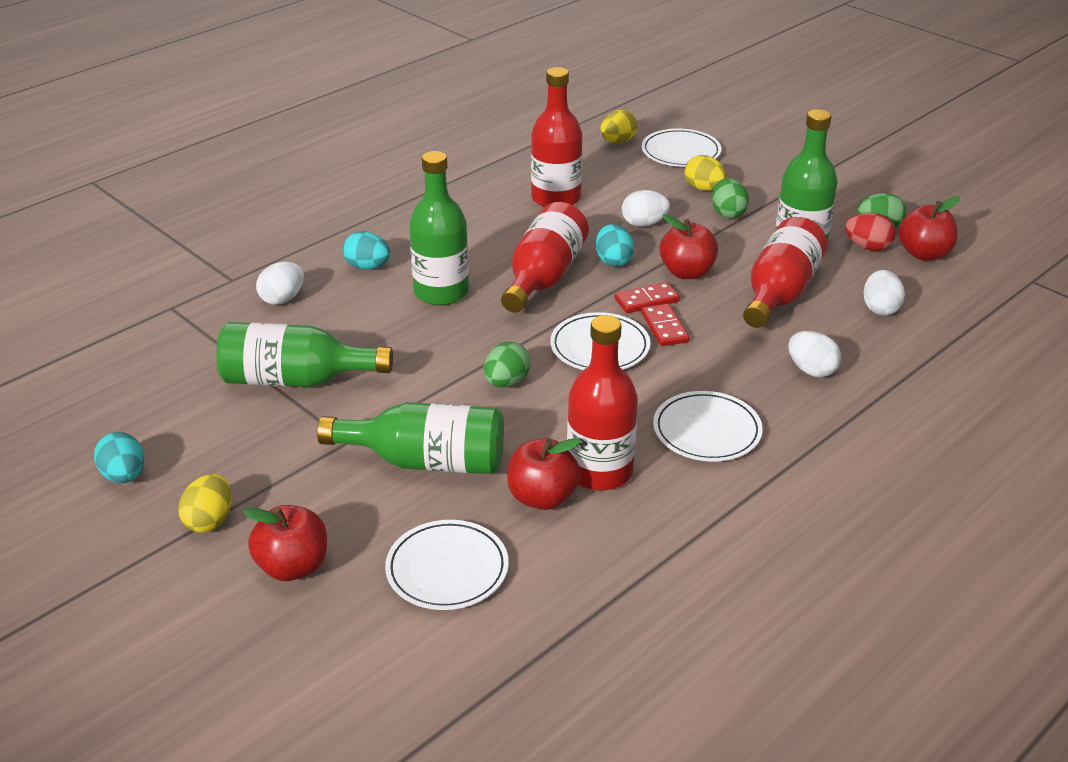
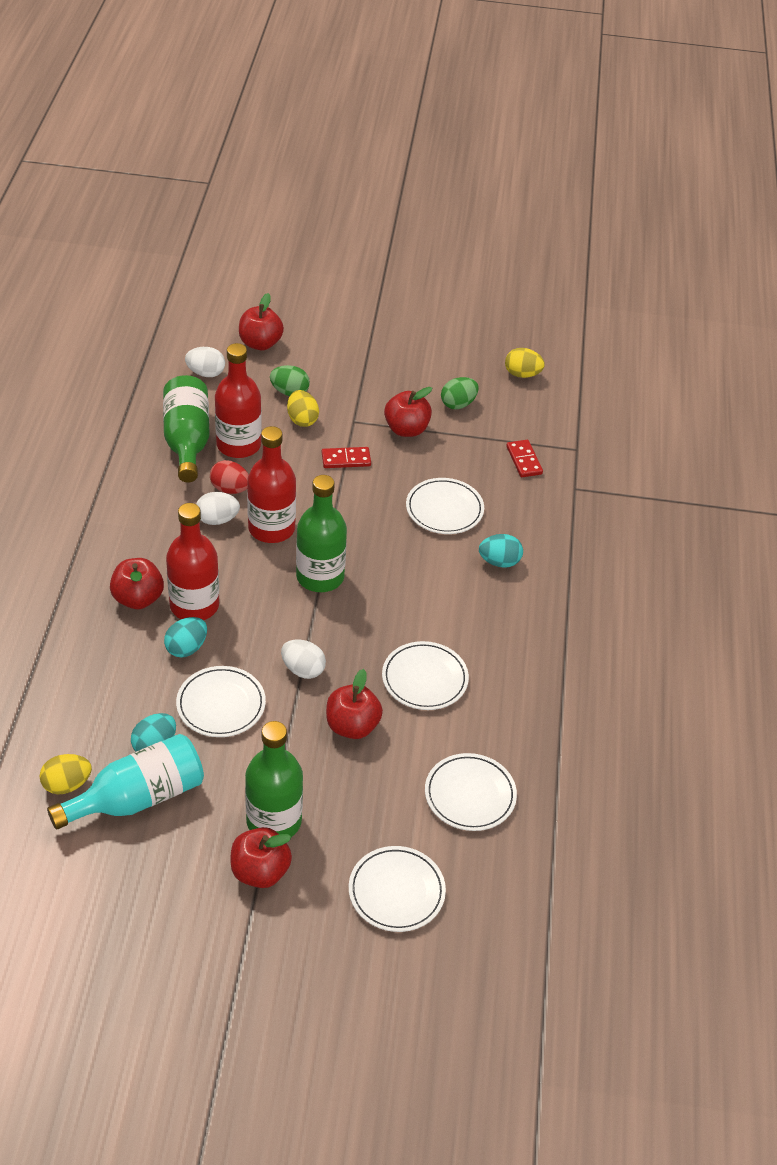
green bottle: 4 -> 3
green egg: 3 -> 2
red apple: 4 -> 5
red bottle: 4 -> 3
turquoise bottle: 0 -> 1
white egg: 4 -> 3
white plate: 4 -> 5

